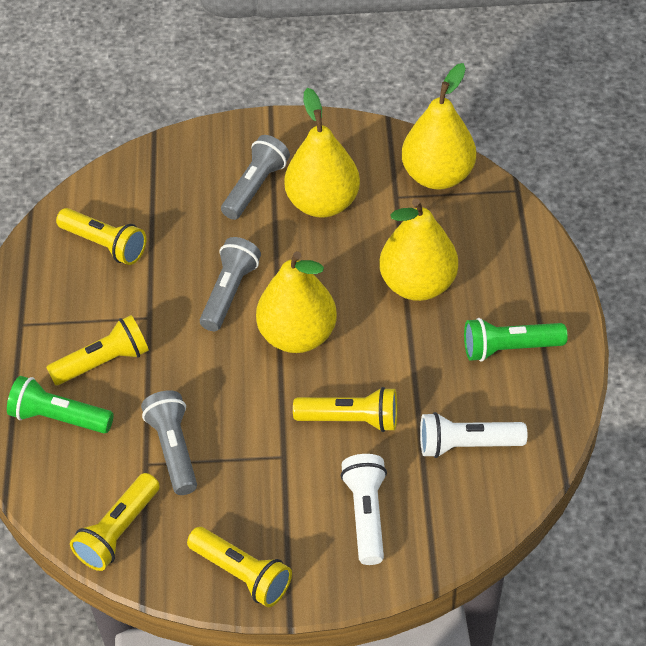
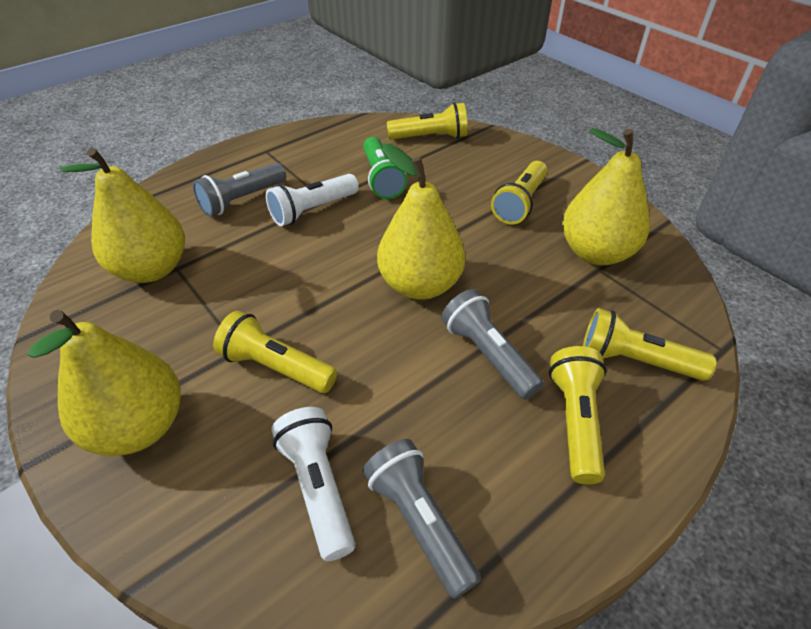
green flashlight: 2 -> 1

